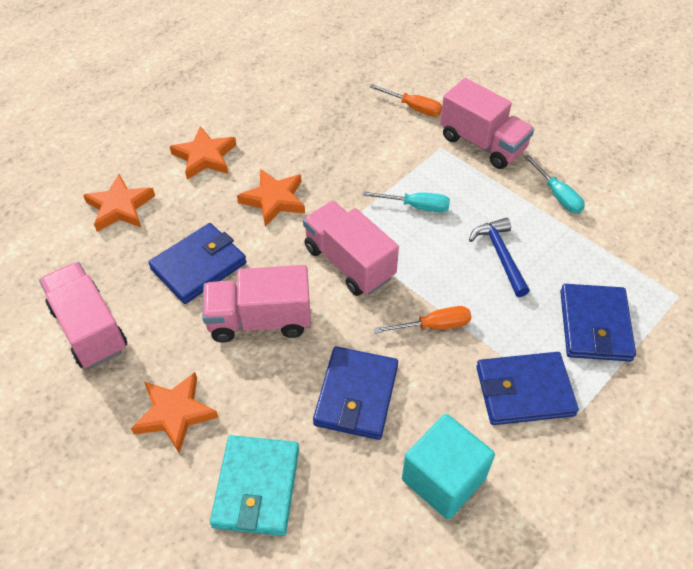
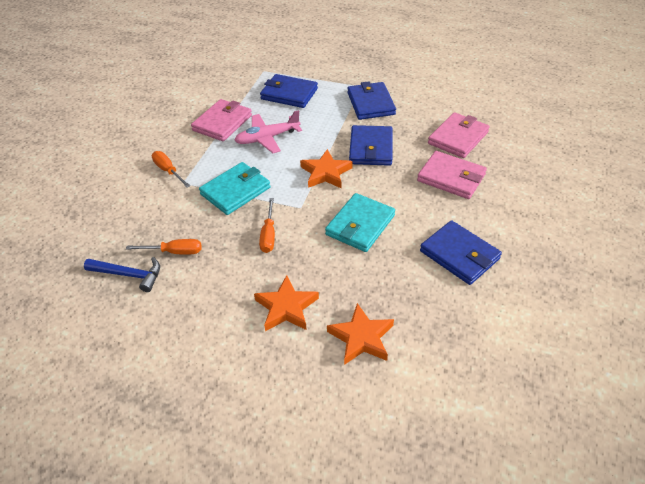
orange screwdriver: 2 -> 3
orange star: 4 -> 3
pink plane: 0 -> 1
pink truck: 4 -> 0
pink wallet: 0 -> 3
turquoise cube: 1 -> 0
turquoise screwdriver: 2 -> 0
turquoise wallet: 1 -> 2

